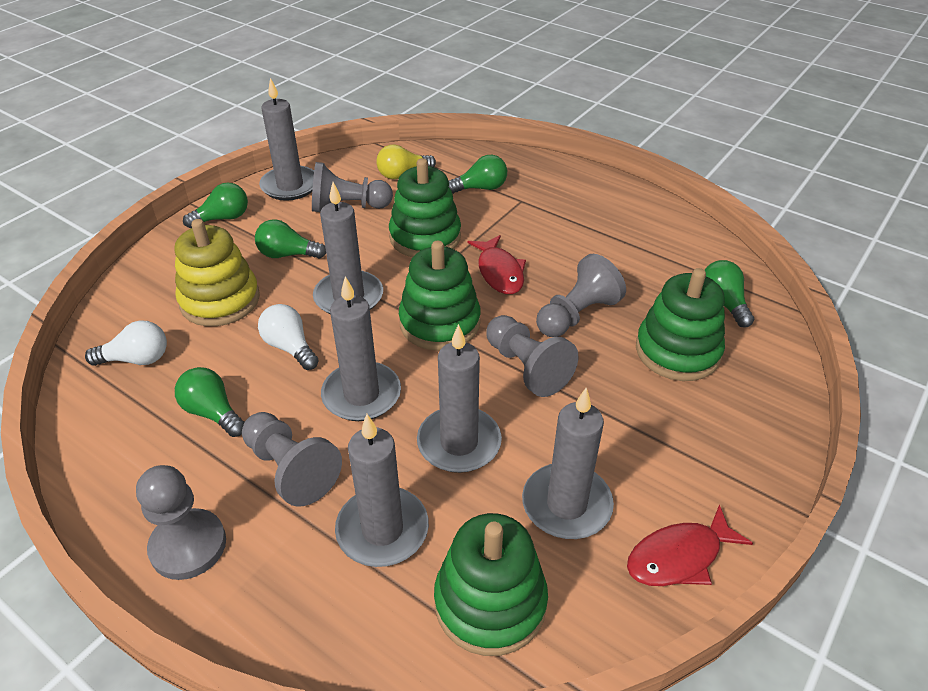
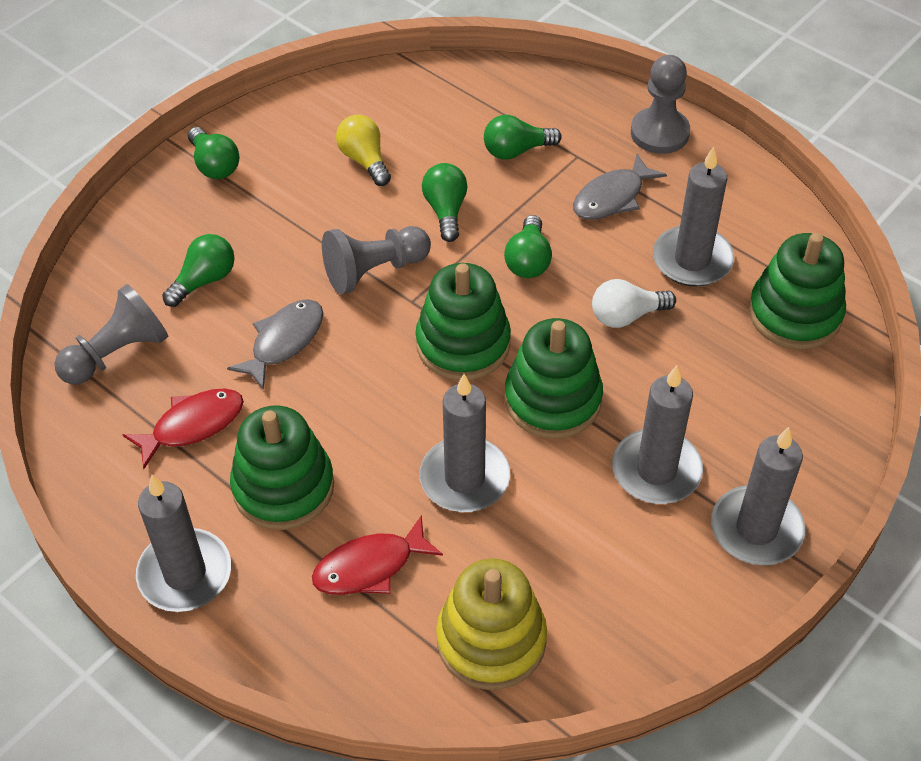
grey candle: 6 -> 5
grey fish: 0 -> 2
grey pawn: 5 -> 3
white light bulb: 2 -> 1

